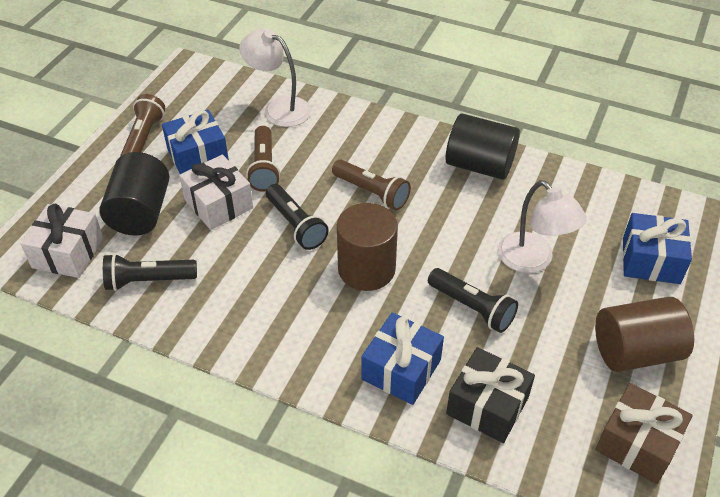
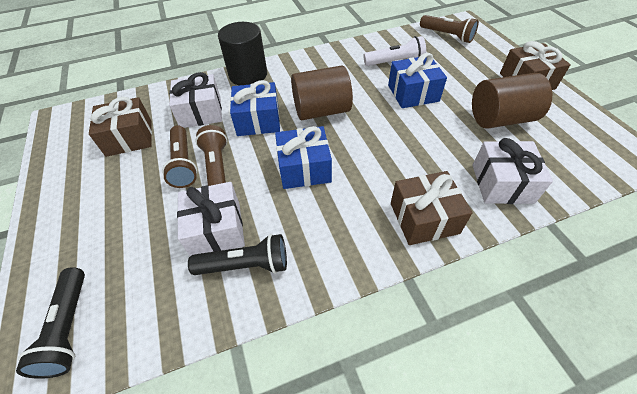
black cylinder: 2 -> 1
black flashlight: 3 -> 2
black gift: 1 -> 0
brown gift: 1 -> 3
white flashlight: 0 -> 1
white gift: 2 -> 3
white lamp: 2 -> 0

